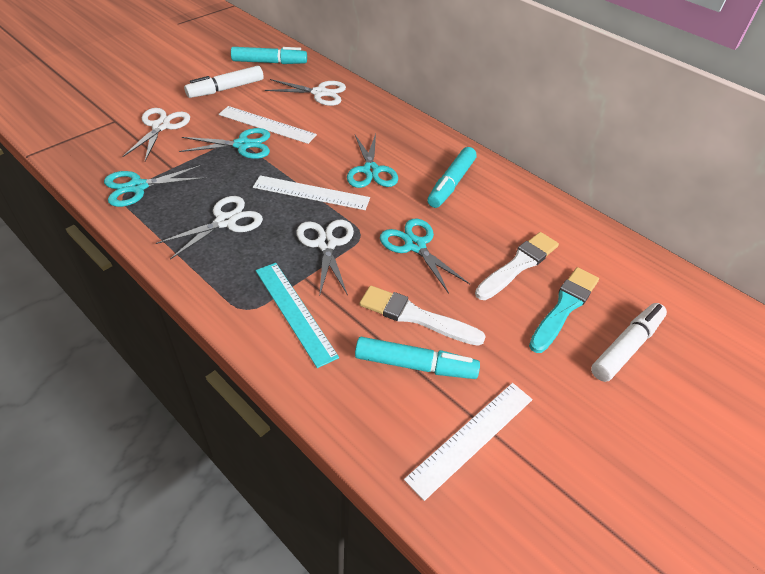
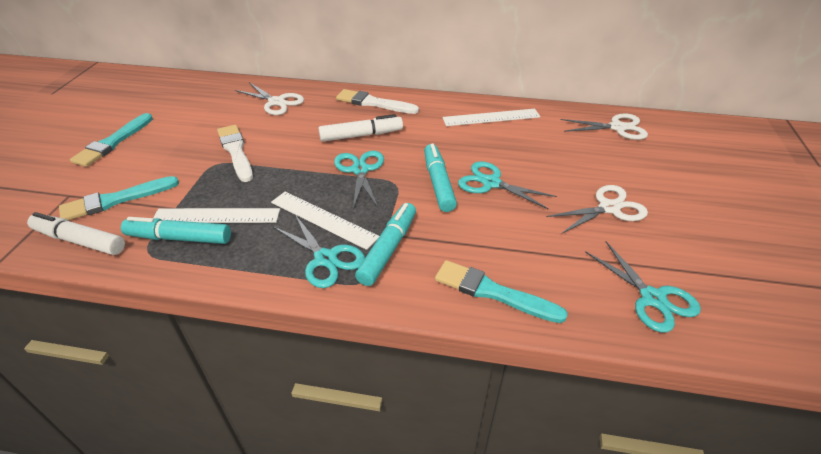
turquoise brush: 1 -> 3
turquoise ruler: 1 -> 0
white scissors: 4 -> 3

